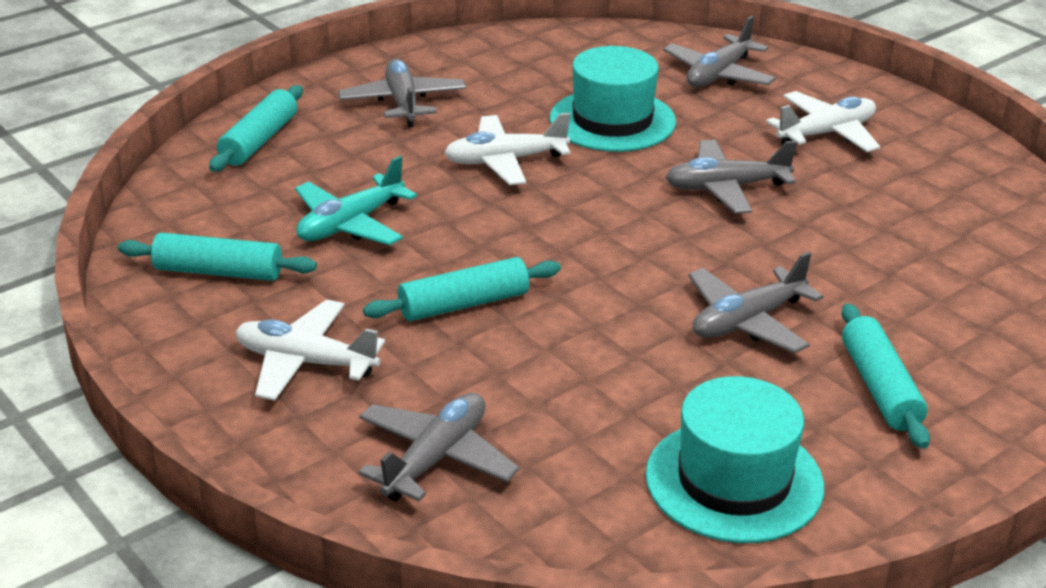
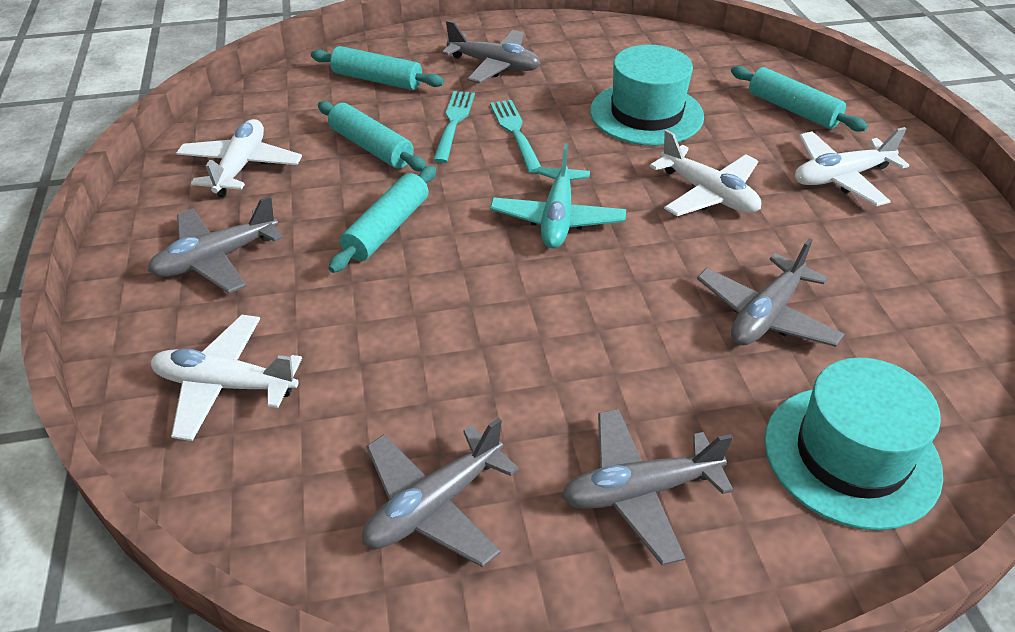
turquoise fork: 0 -> 2
white plane: 3 -> 4

